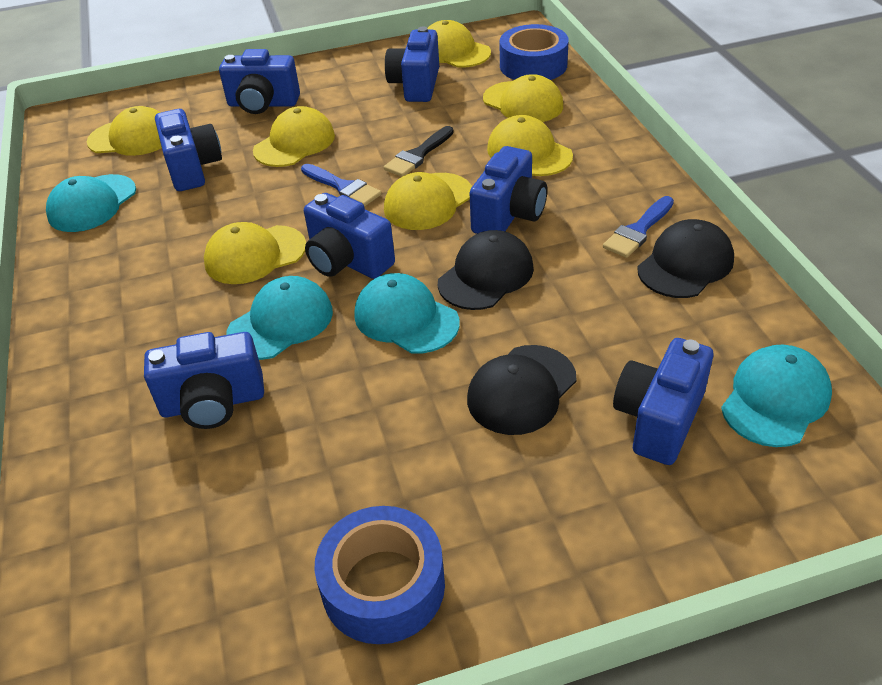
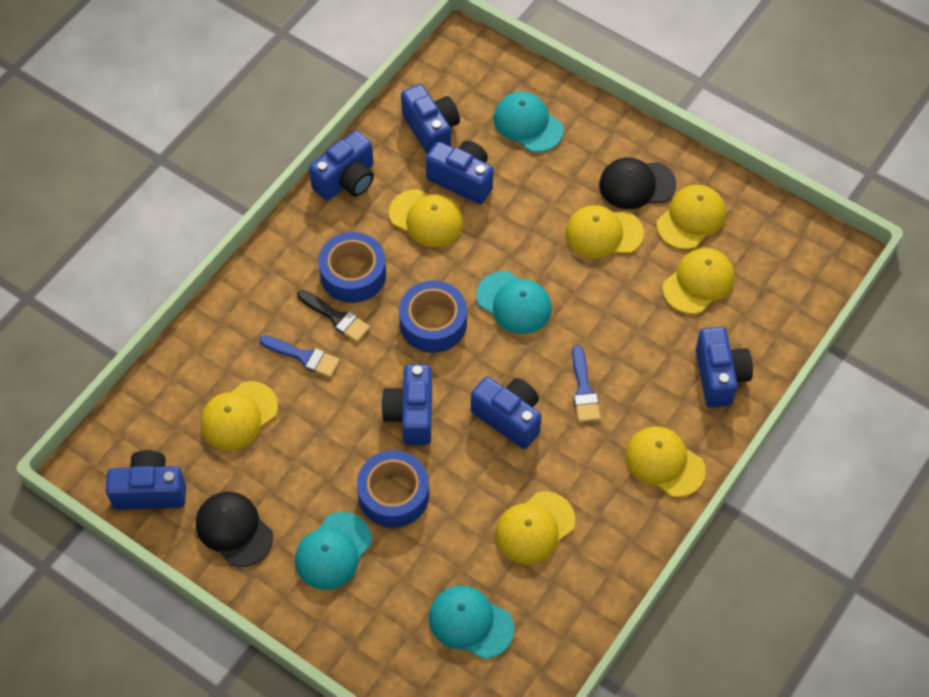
black cap: 3 -> 2
blue tape: 2 -> 3

